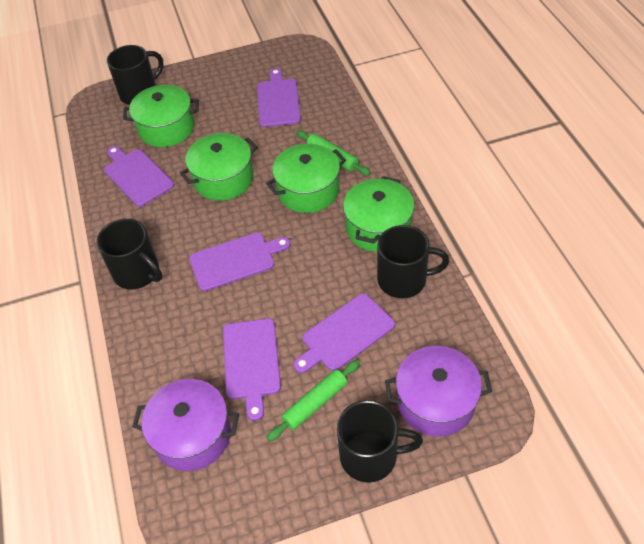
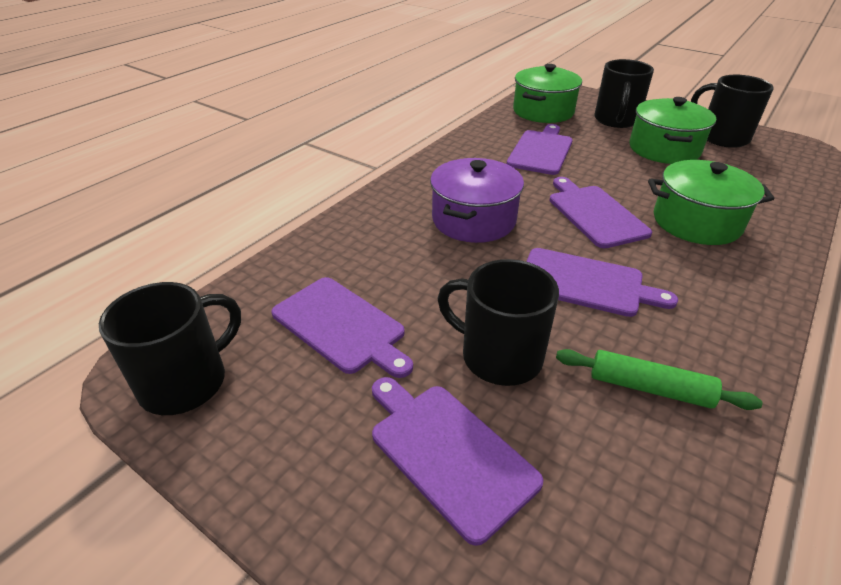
green pot: 4 -> 3
green rolling pin: 2 -> 1
purple pot: 2 -> 1

